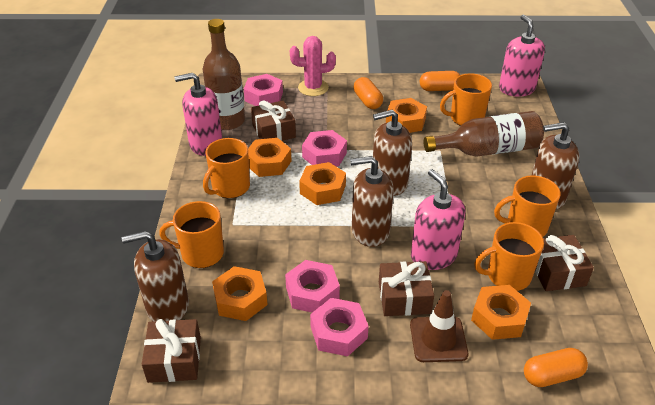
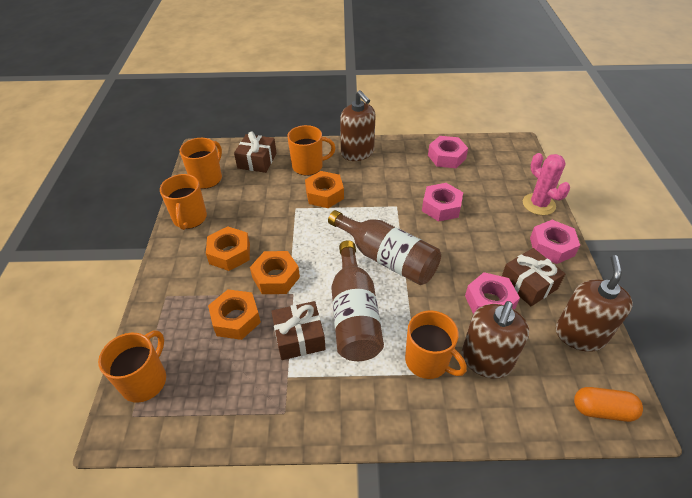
brown gift: 4 -> 3
brown soap dispenser: 4 -> 3
brown traffic cone: 1 -> 0
orange capsule: 3 -> 1
orange nut: 5 -> 4
pink soap dispenser: 3 -> 0

